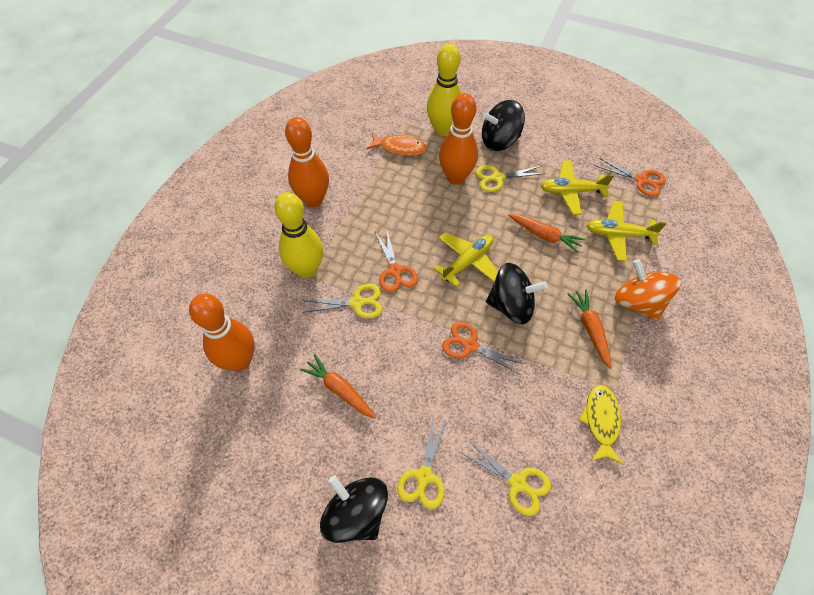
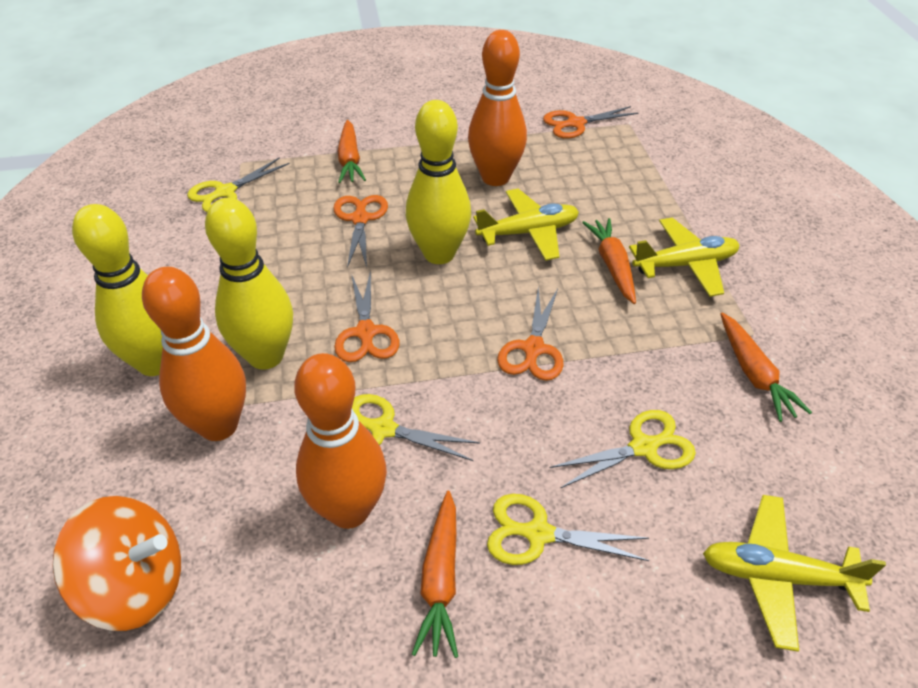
black spinning top: 3 -> 0
orange carrot: 3 -> 4
orange fish: 1 -> 0
orange scissors: 3 -> 4
yellow bowling pin: 2 -> 3
yellow fish: 1 -> 0

